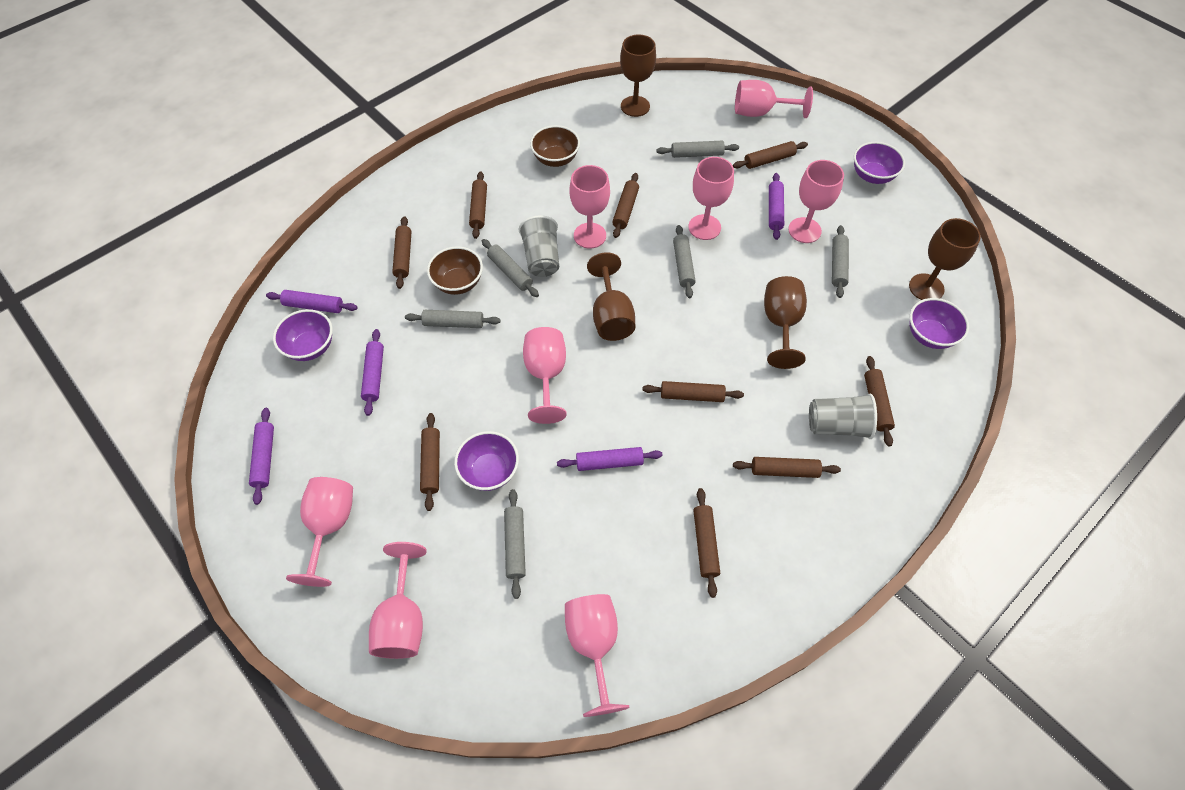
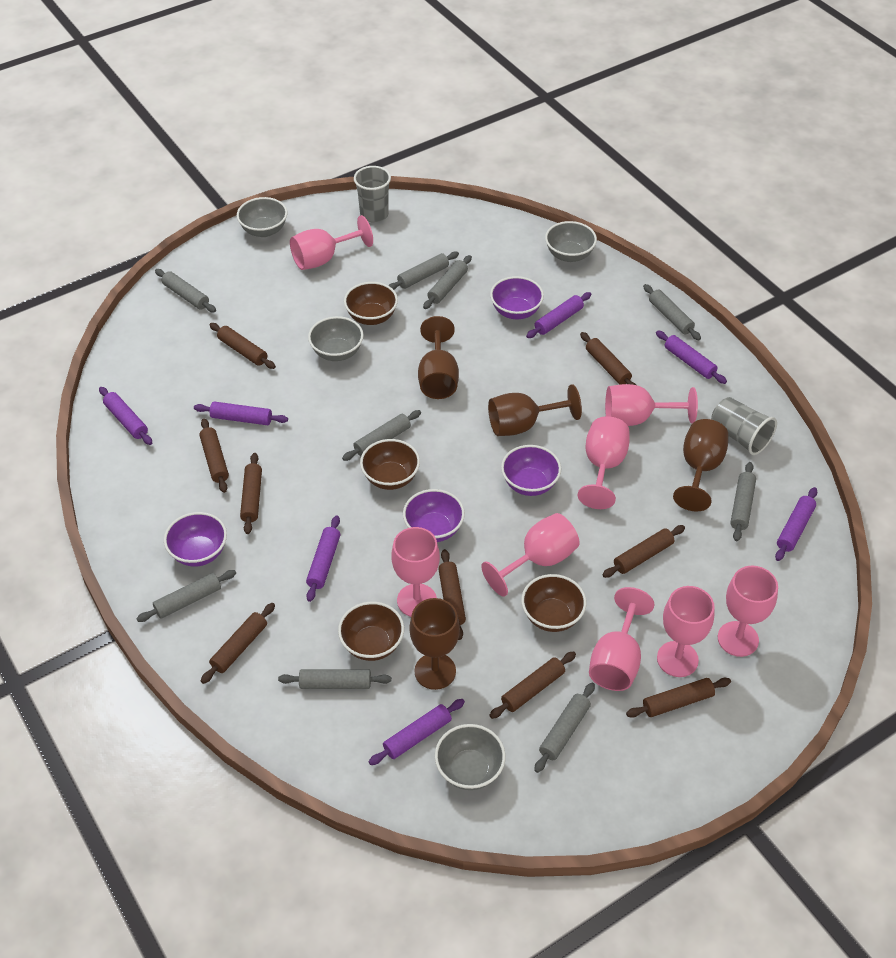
brown bowl: 2 -> 4
grey bowl: 0 -> 4
grey rolling pin: 6 -> 9
purple rolling pin: 5 -> 7

